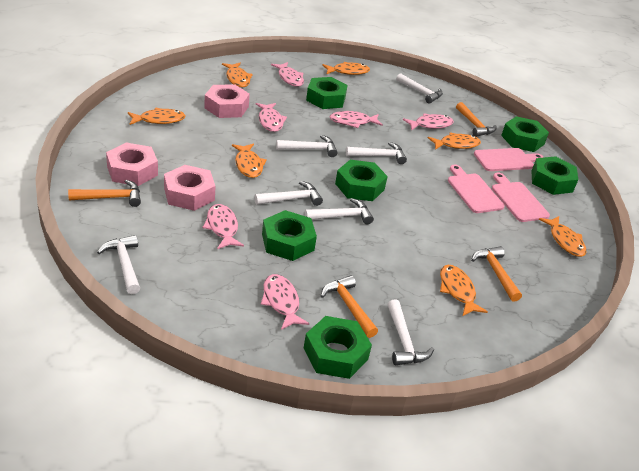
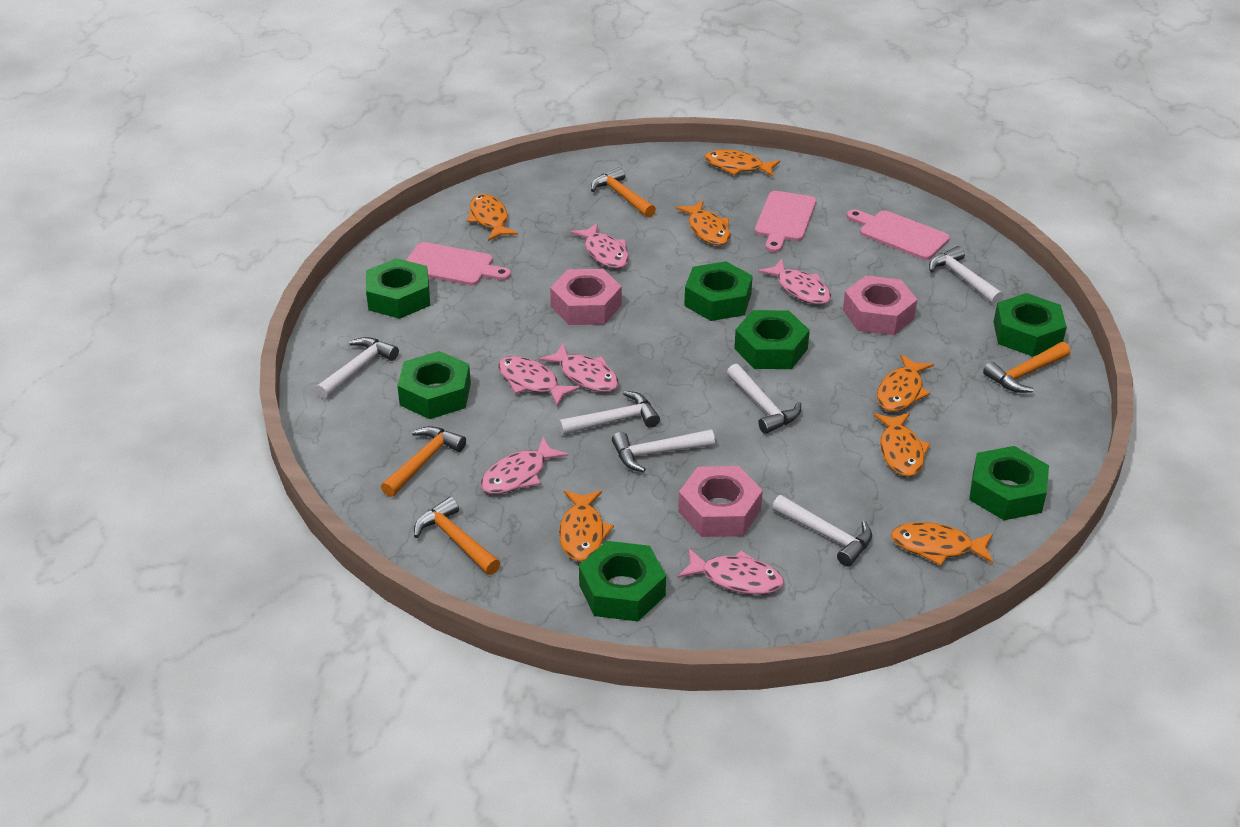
green nut: 6 -> 7
white hammer: 7 -> 6

